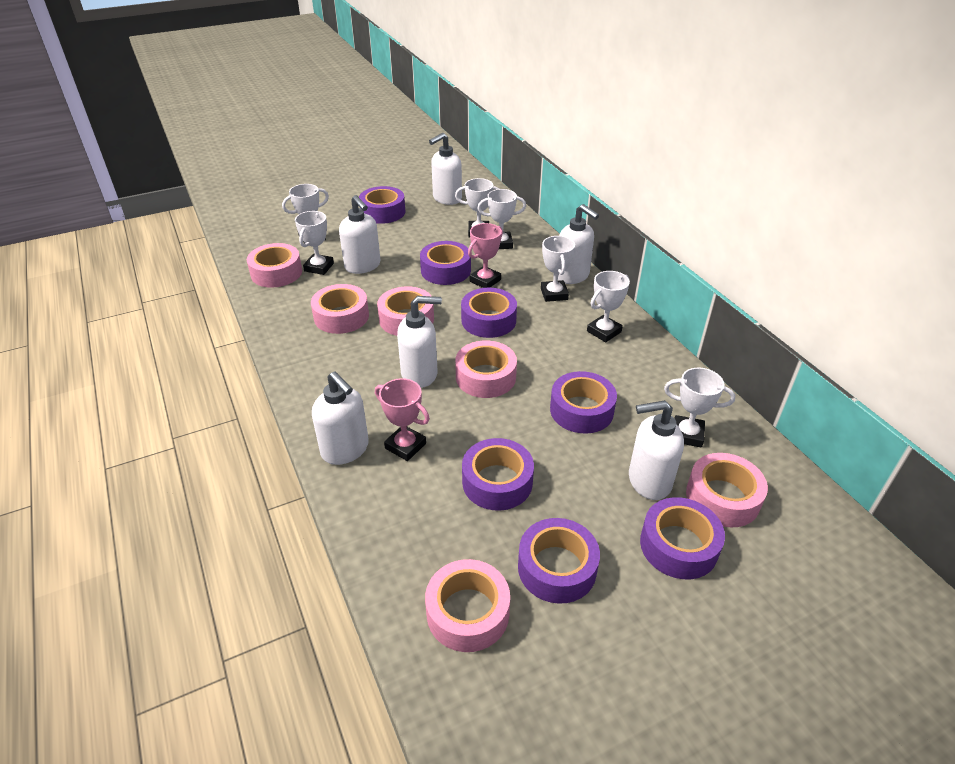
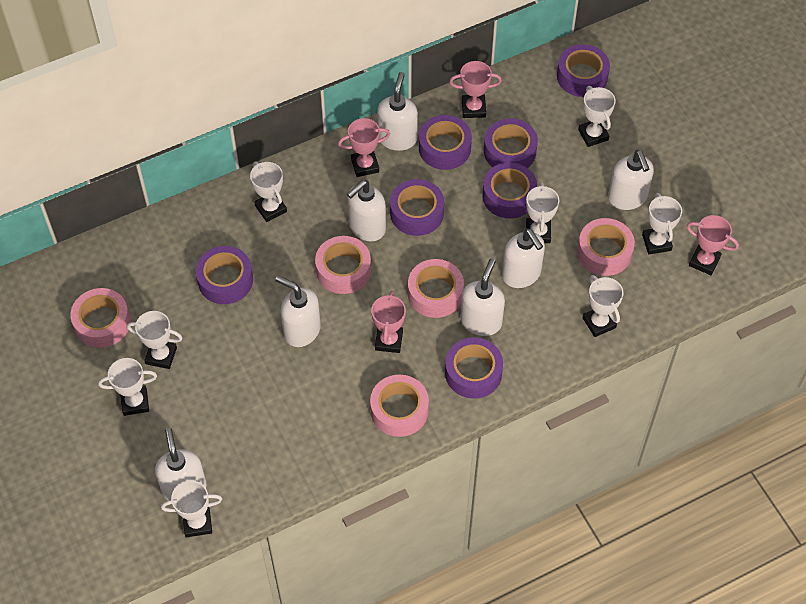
pink tape: 6 -> 5
pink trophy: 2 -> 4
white soap dispenser: 6 -> 7
white trophy: 7 -> 8

